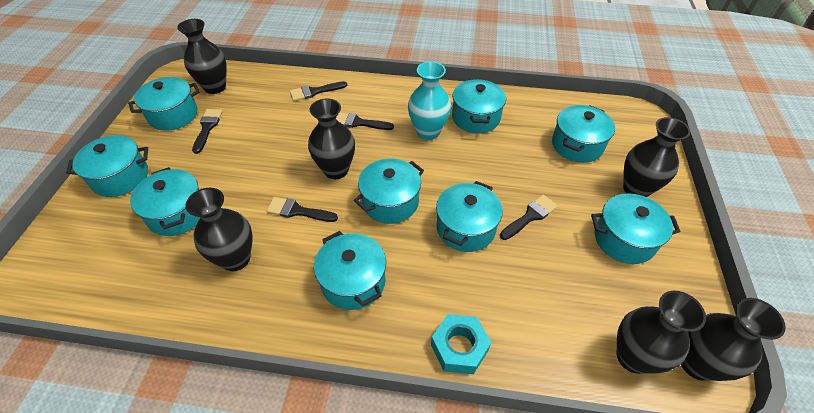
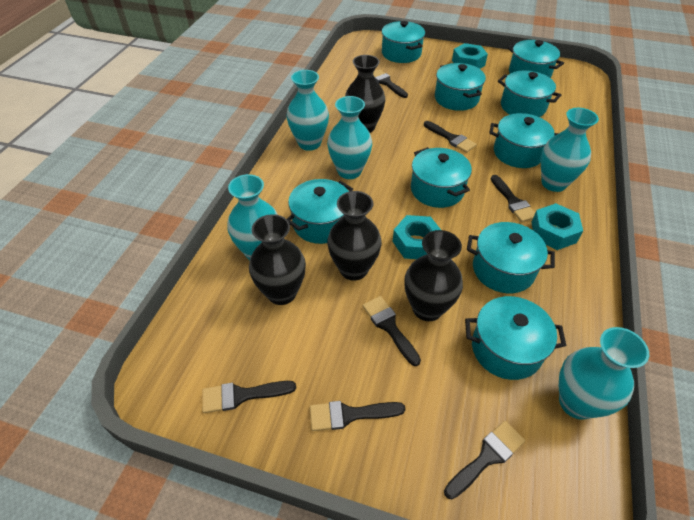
black brush: 5 -> 7
black vase: 6 -> 4
turquoise nut: 1 -> 3
turquoise vase: 1 -> 5

